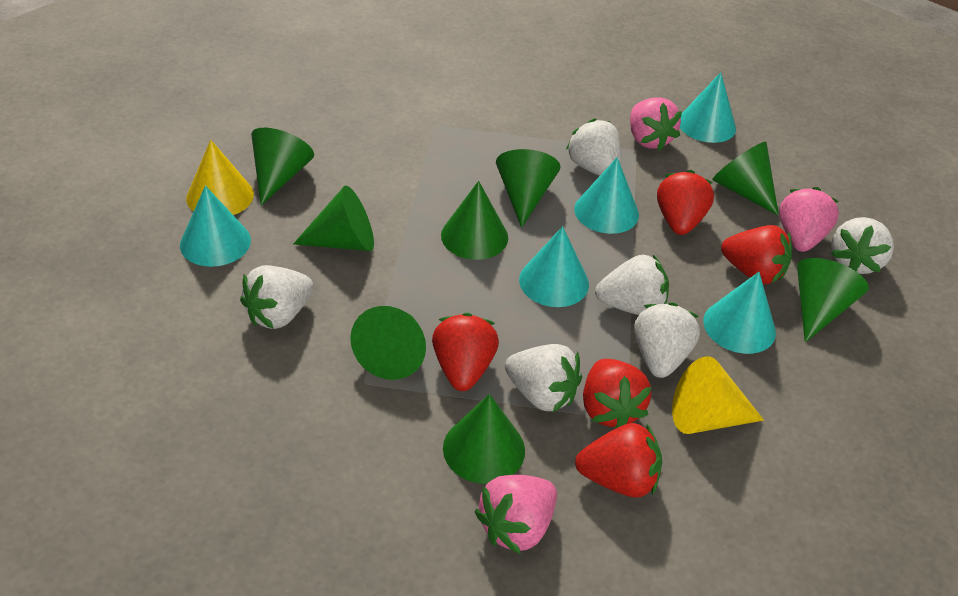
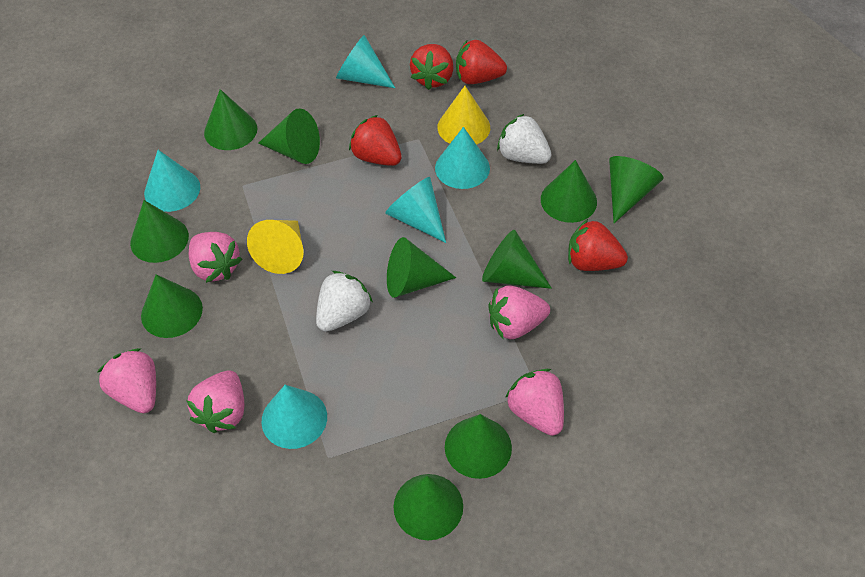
green cone: 8 -> 10
pink strawberry: 3 -> 5
red strawberry: 5 -> 4
white strawberry: 6 -> 2

